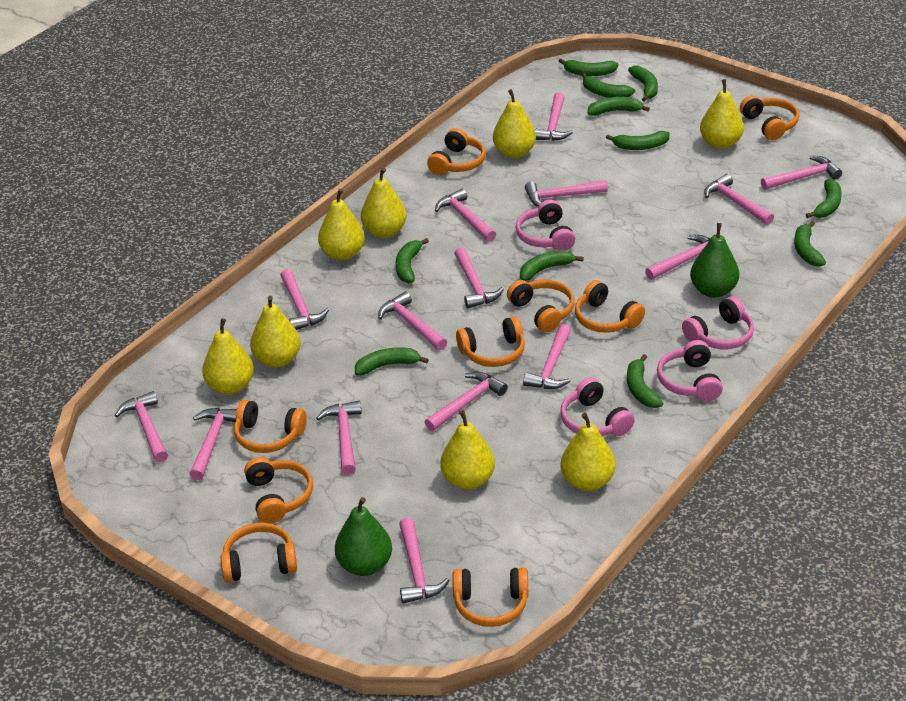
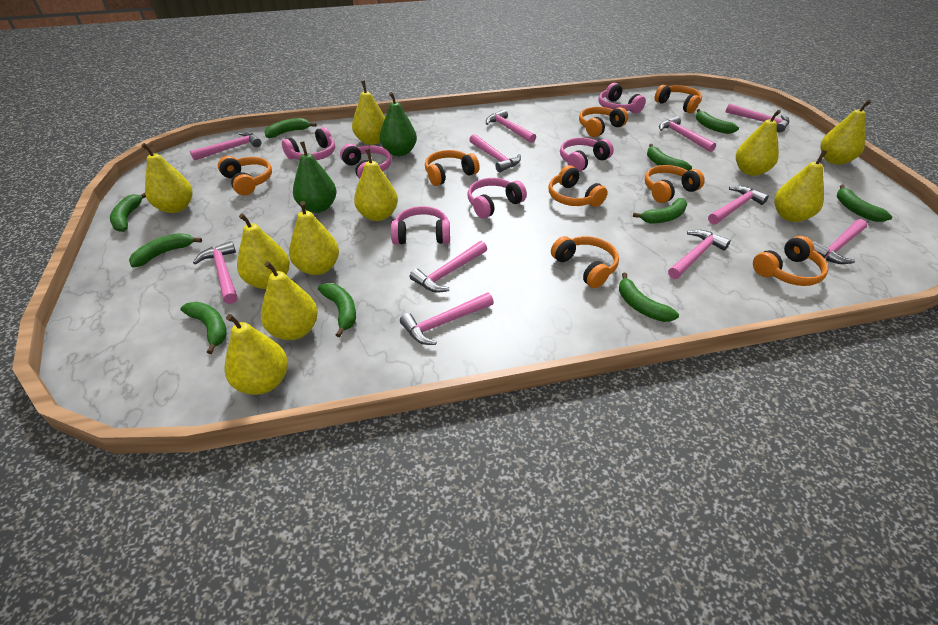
green banana: 11 -> 10
orange headphones: 9 -> 8
pink hammer: 15 -> 11
pink headphones: 4 -> 6
yellow pear: 8 -> 10

